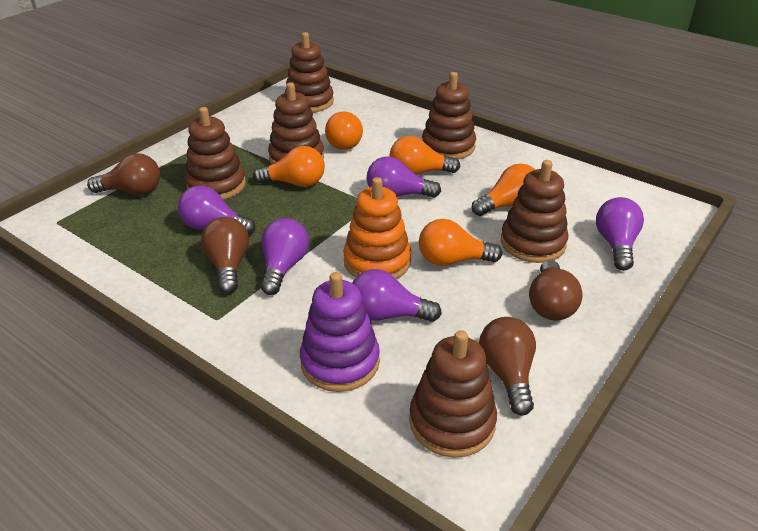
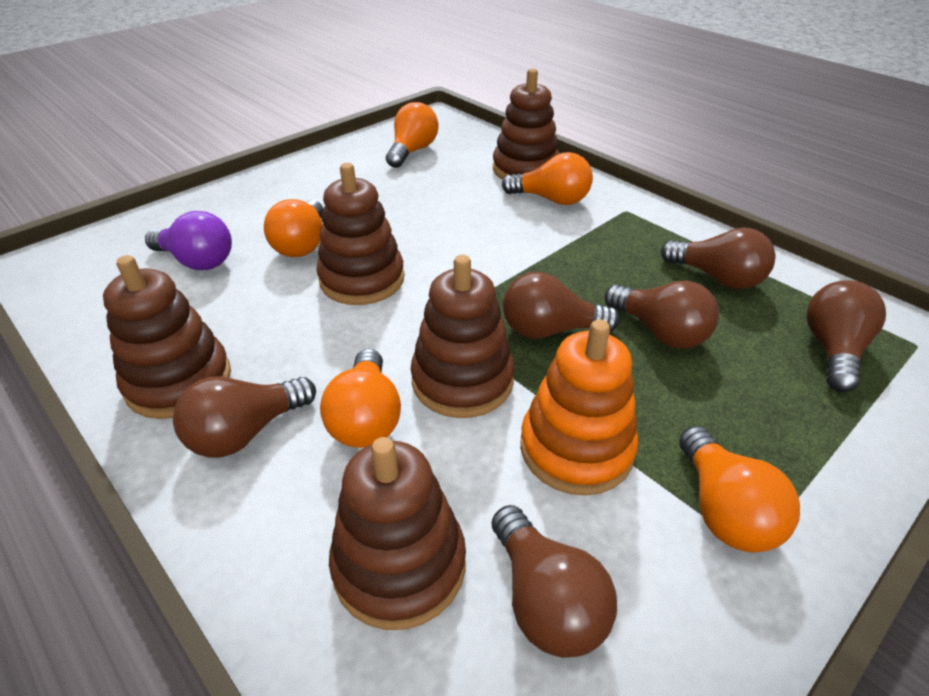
brown light bulb: 4 -> 6
brown stacking toy: 6 -> 5
purple light bulb: 5 -> 1
purple stacking toy: 1 -> 0

